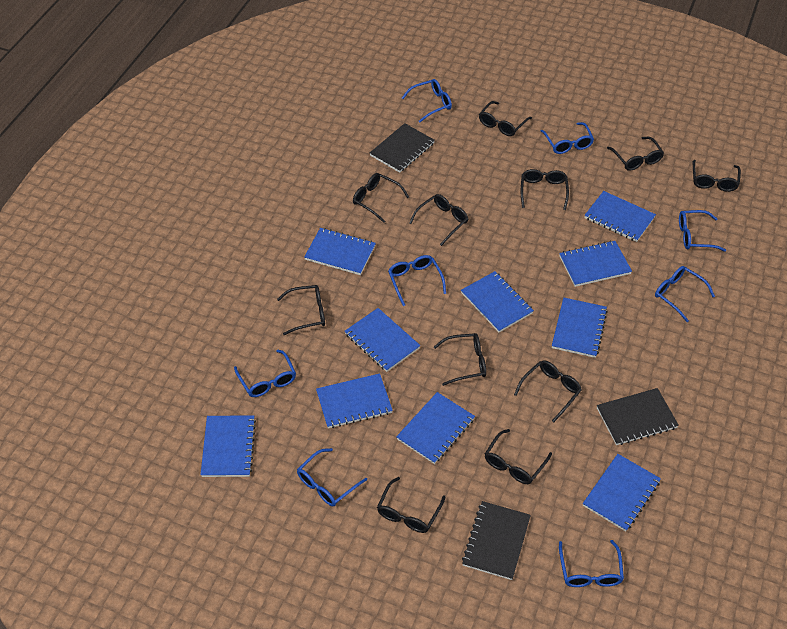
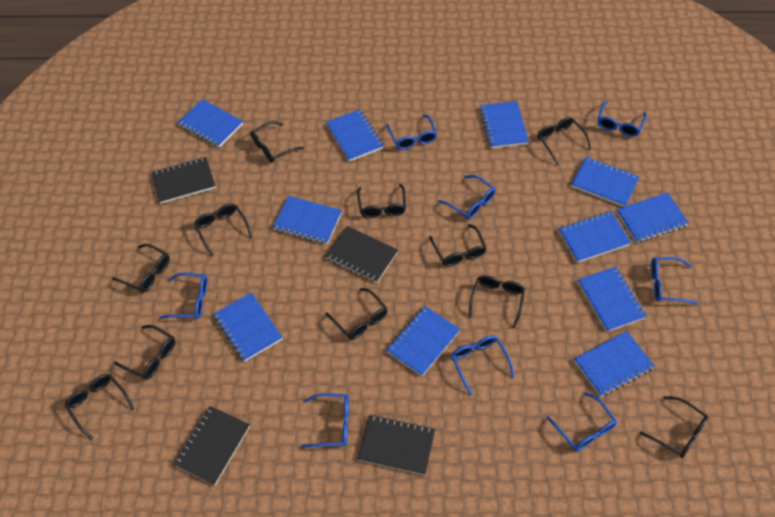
black notebook: 3 -> 4
blue notebook: 10 -> 11

